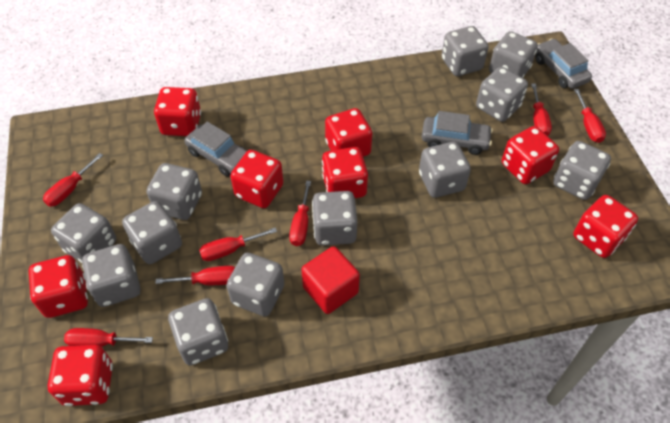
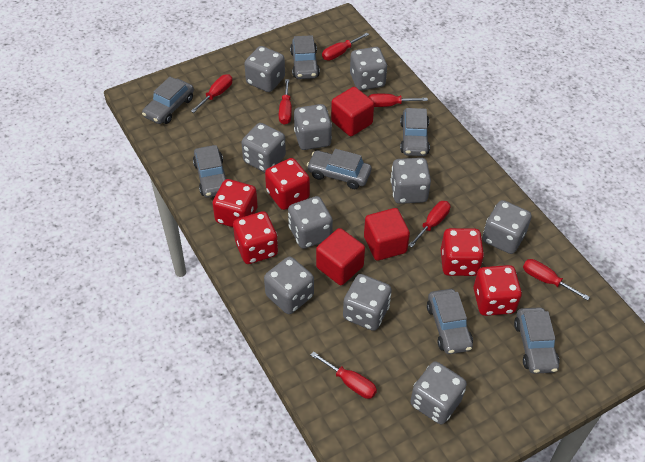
grey car: 3 -> 7
grey dice: 12 -> 10
red cube: 1 -> 3
red dice: 8 -> 5

